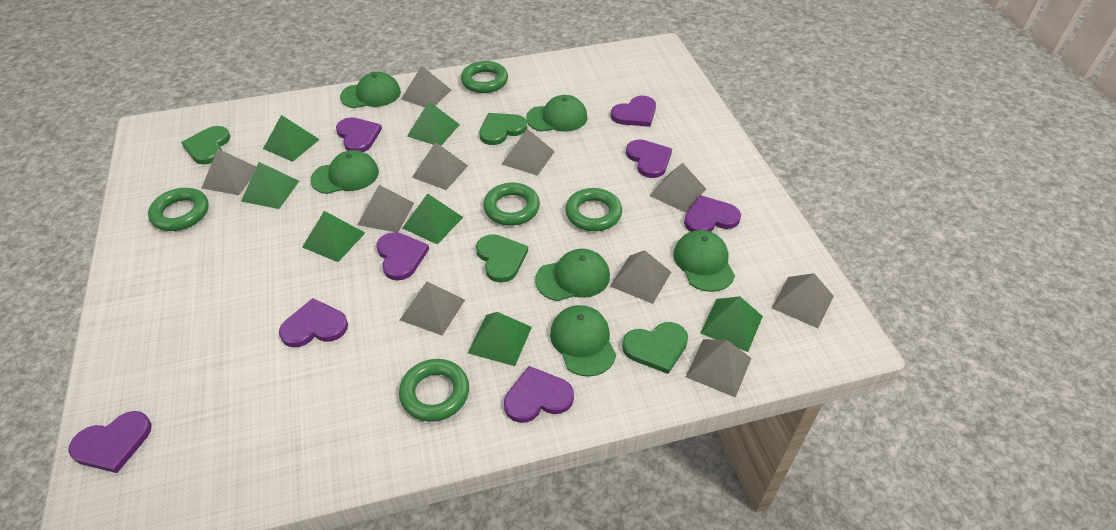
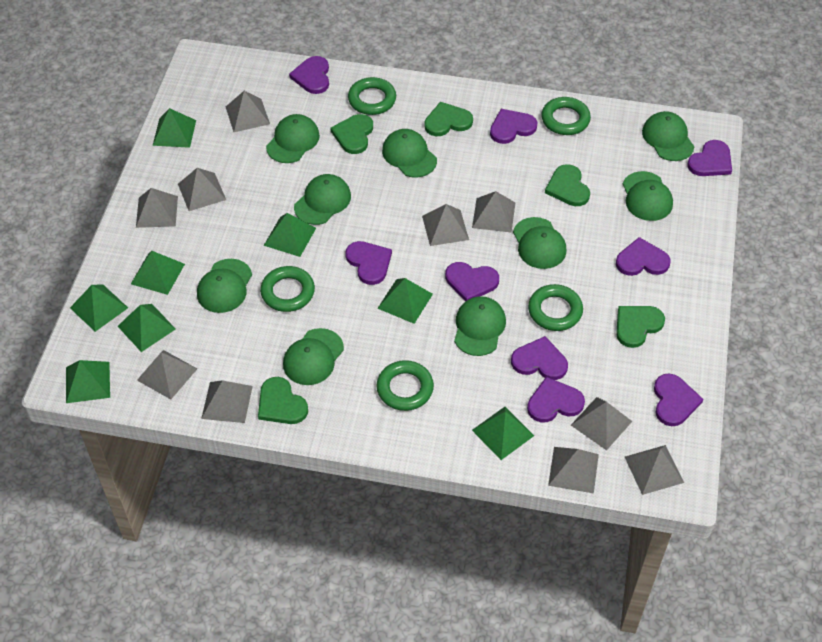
green cap: 6 -> 9
green heart: 4 -> 5
green pyramid: 7 -> 8
purple heart: 8 -> 9

